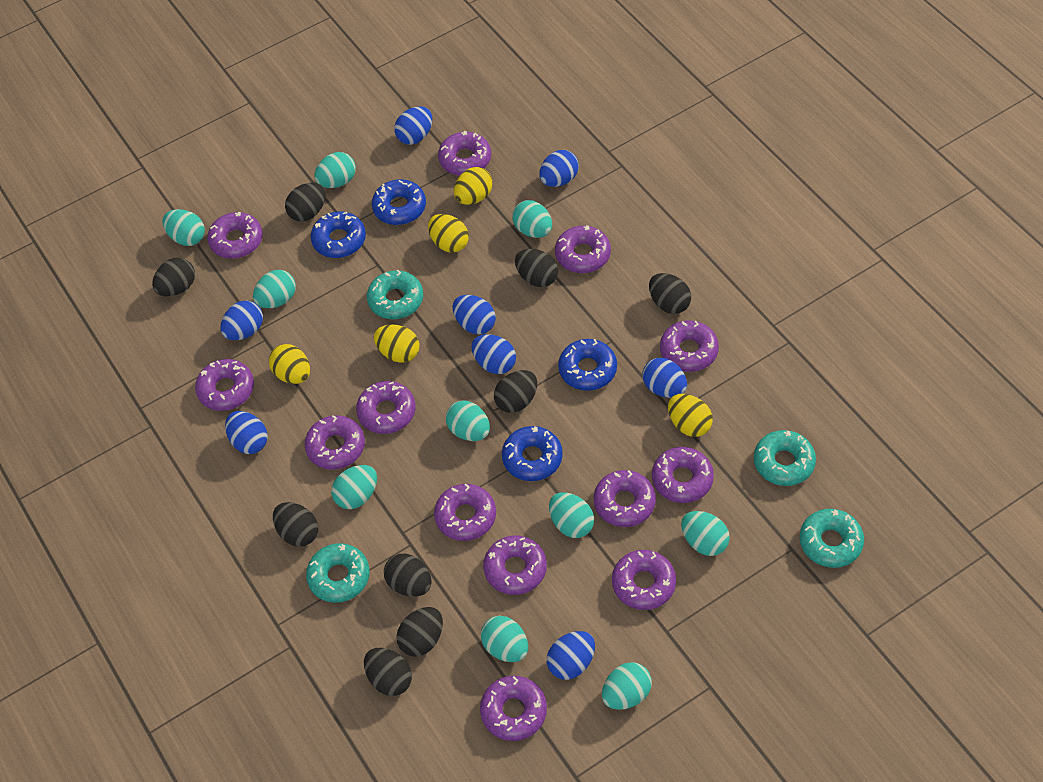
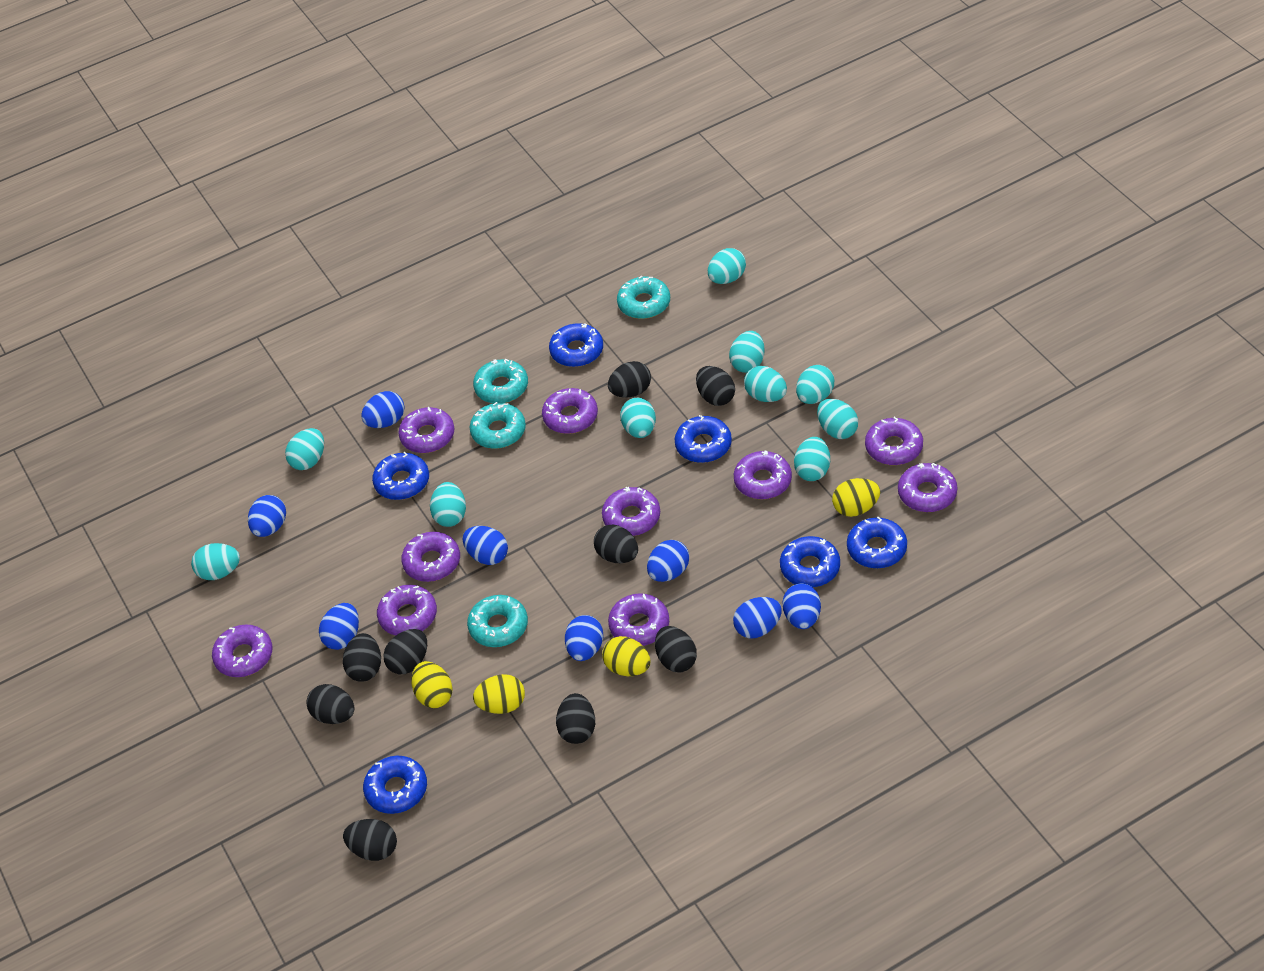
blue donut: 4 -> 6
purple donut: 13 -> 10
yellow egg: 5 -> 4

